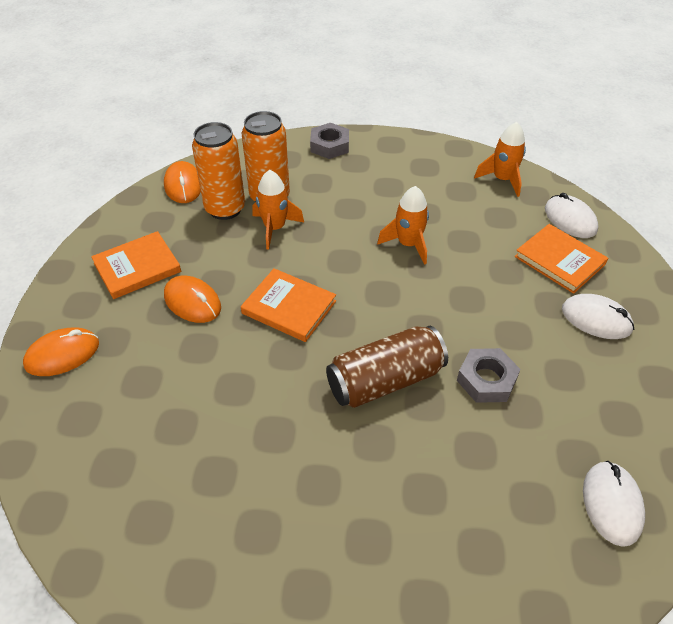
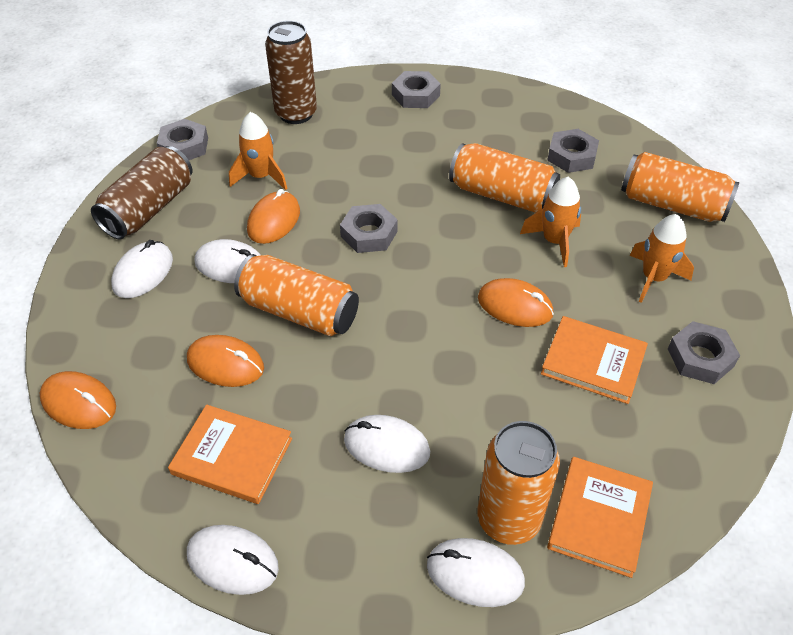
brown can: 1 -> 2
grey nut: 2 -> 5
orange can: 2 -> 4
orange mouse: 3 -> 4
white mouse: 3 -> 5

